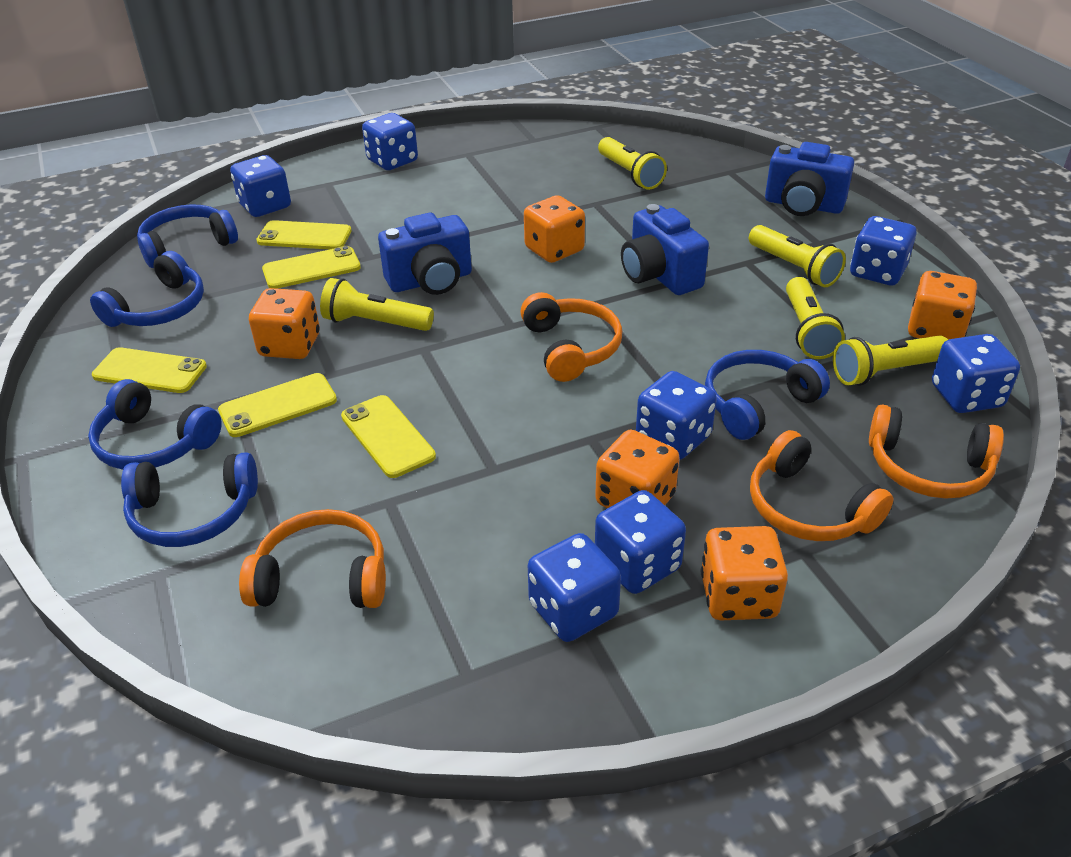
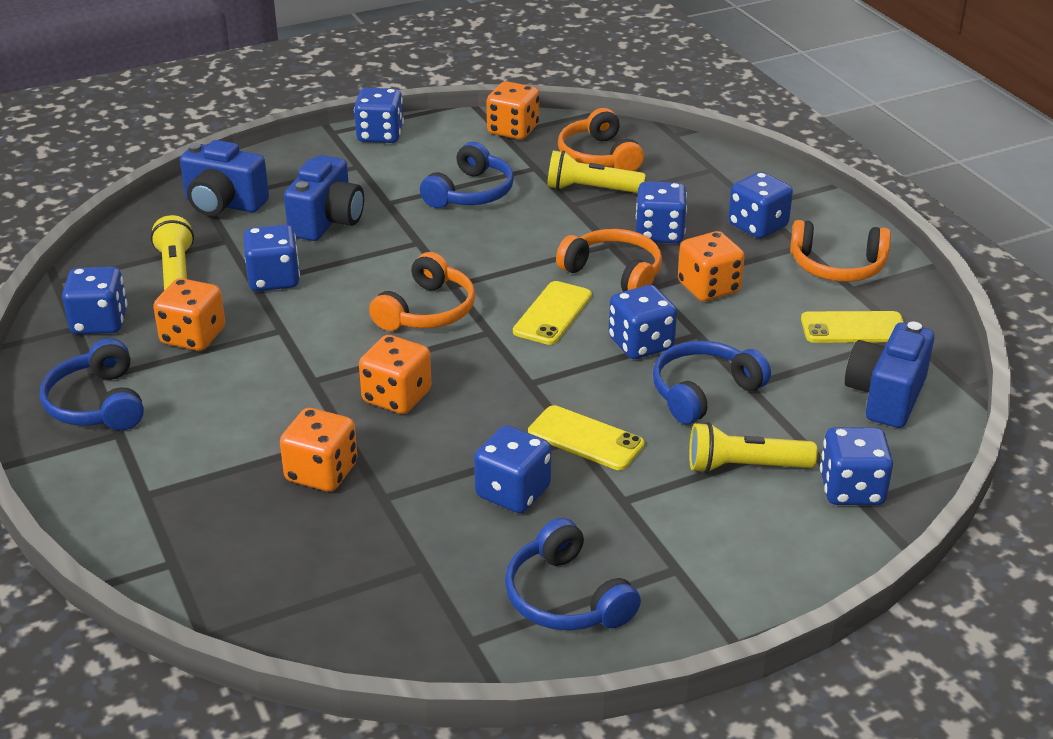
blue dice: 7 -> 8
blue headphones: 5 -> 4
yellow flashlight: 5 -> 3
yellow phone: 5 -> 3

